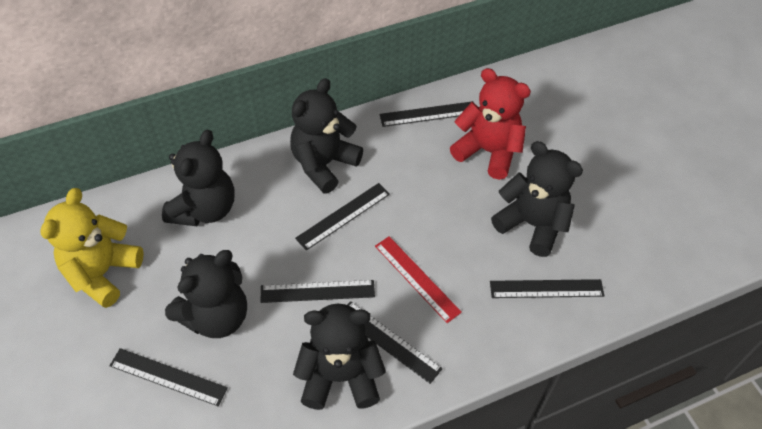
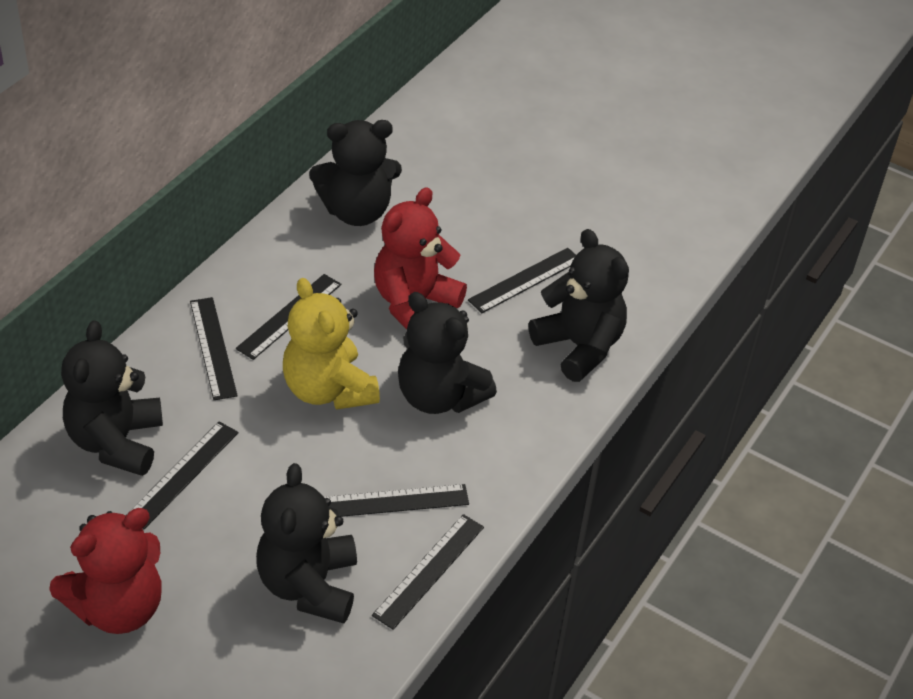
red ruler: 1 -> 0
red teddy bear: 1 -> 2

